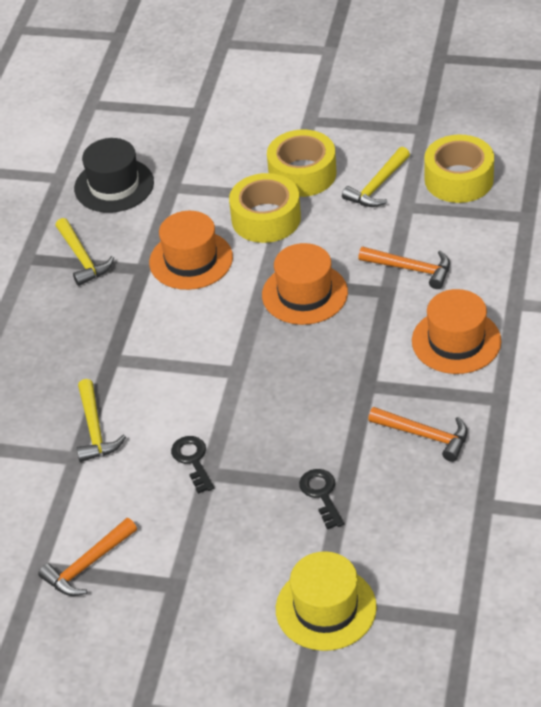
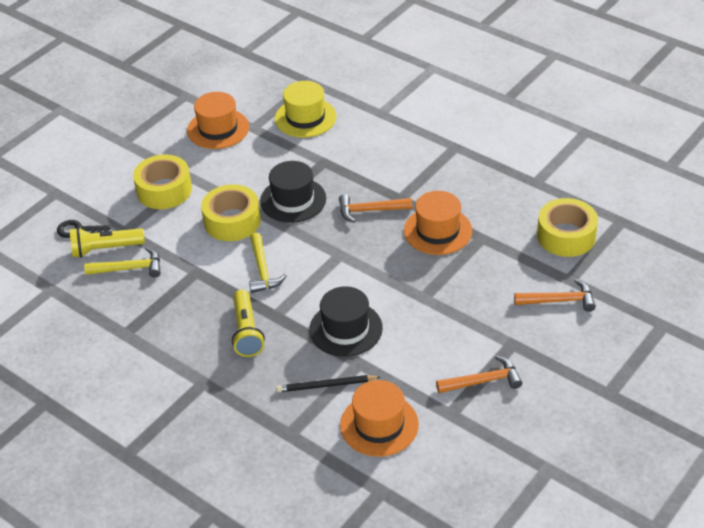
black hat: 1 -> 2
black key: 2 -> 1
black pencil: 0 -> 1
yellow flashlight: 0 -> 2
yellow hammer: 3 -> 2

